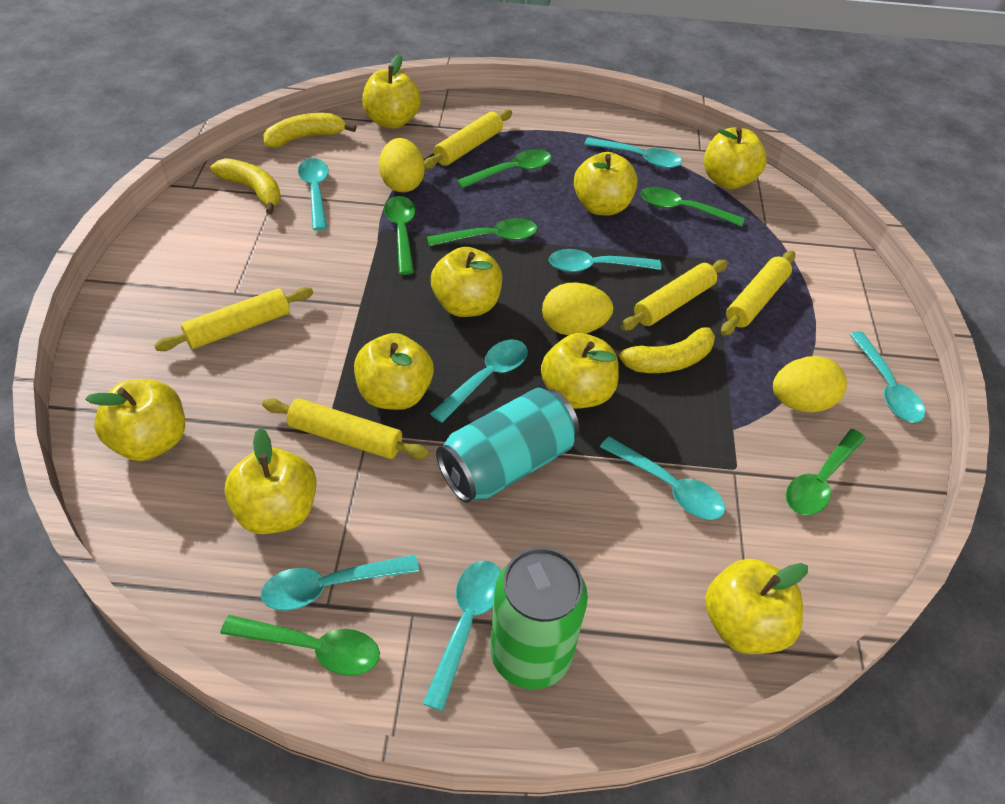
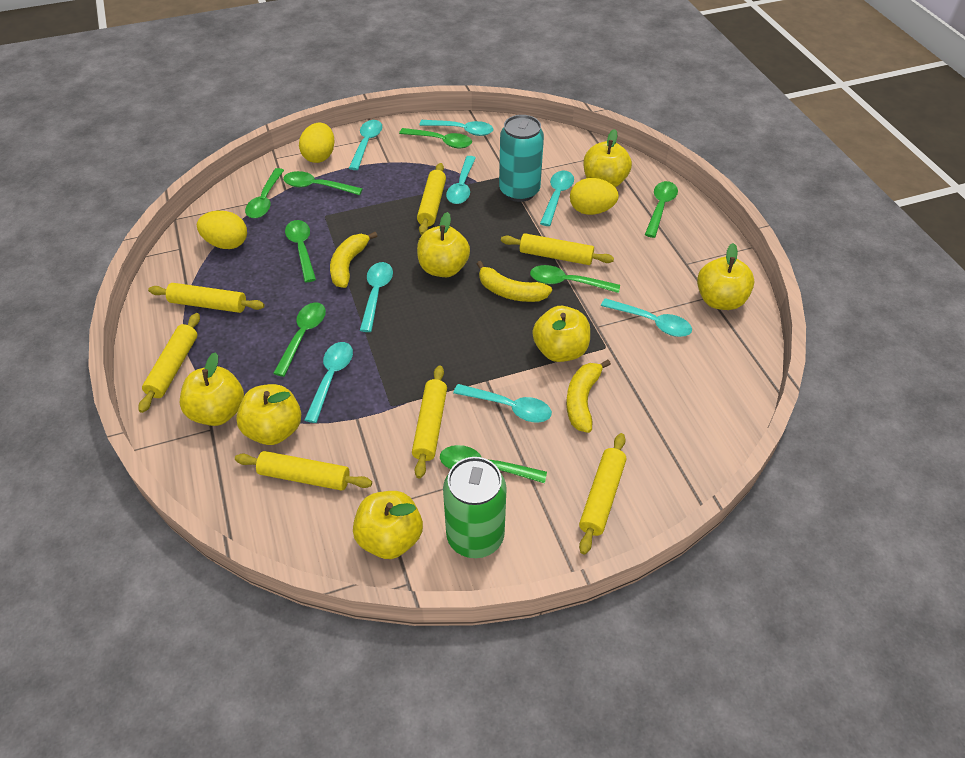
green spoon: 6 -> 8
yellow apple: 9 -> 7
yellow rolling pin: 5 -> 7

